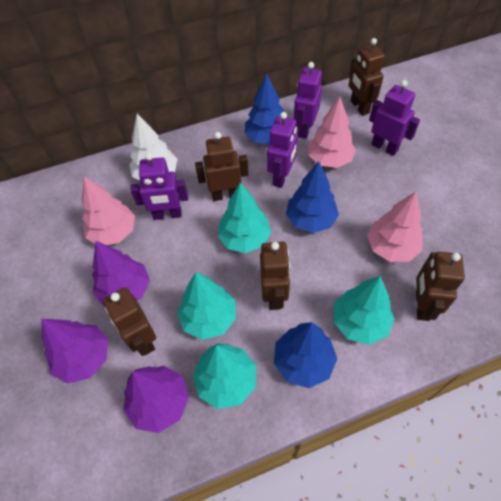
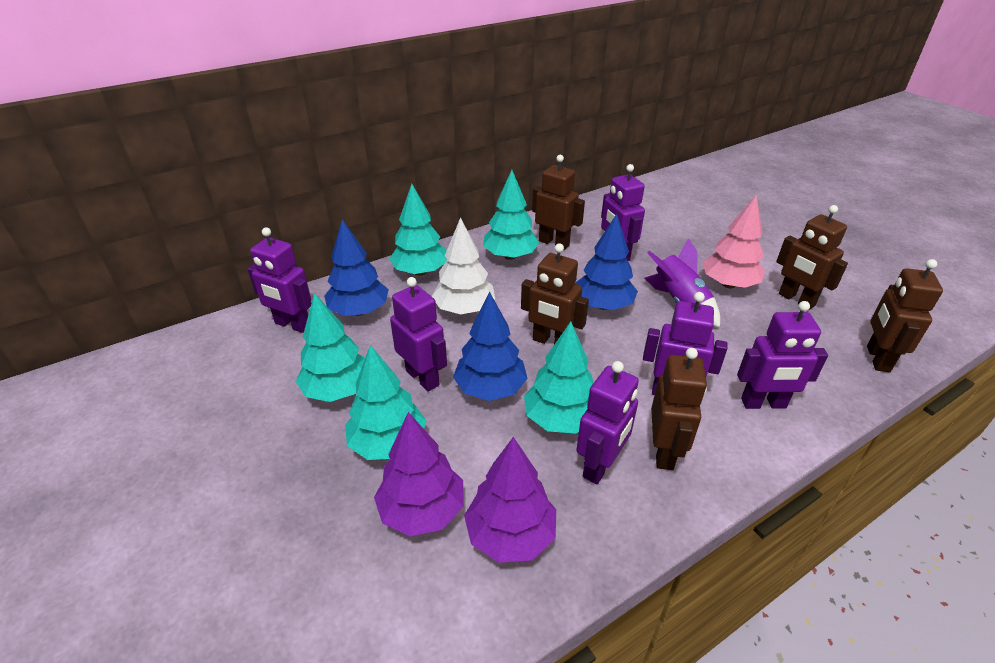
pink tree: 3 -> 1
purple robot: 4 -> 6
purple rocket: 0 -> 1
purple tree: 3 -> 2
turquoise tree: 4 -> 5

